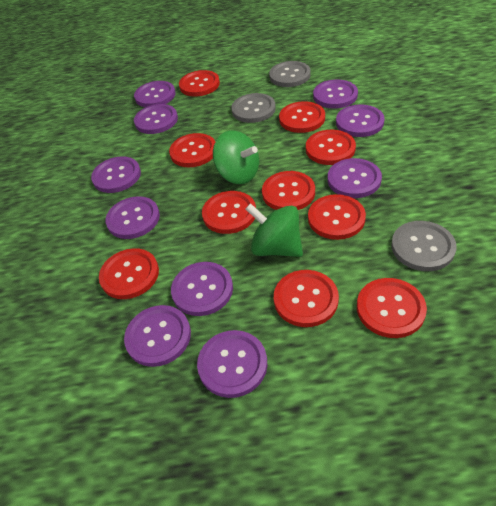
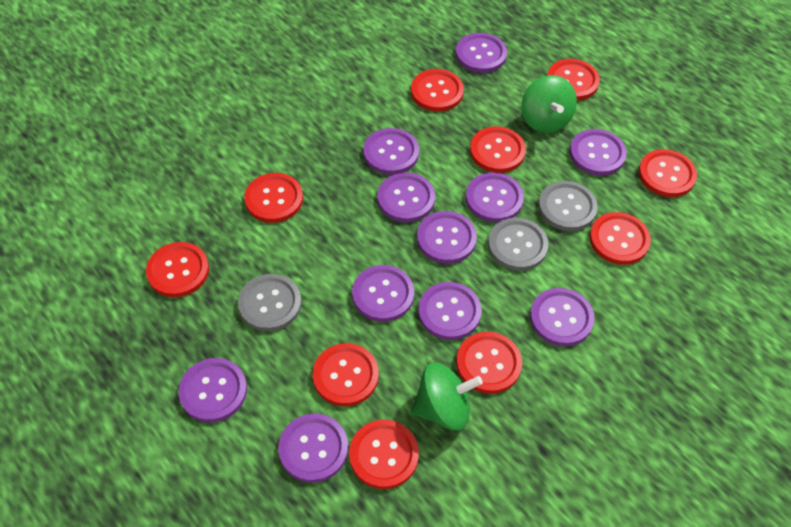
purple button: 10 -> 11

